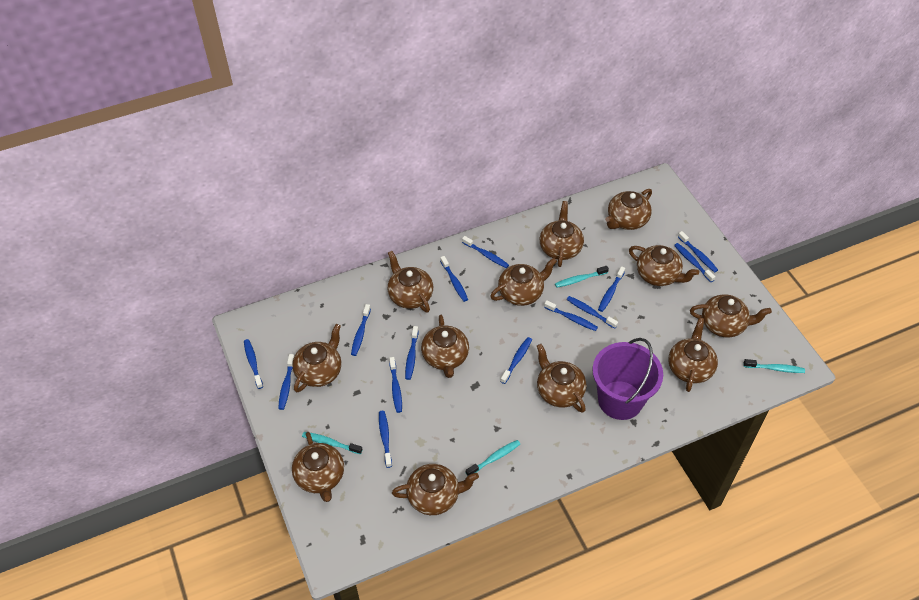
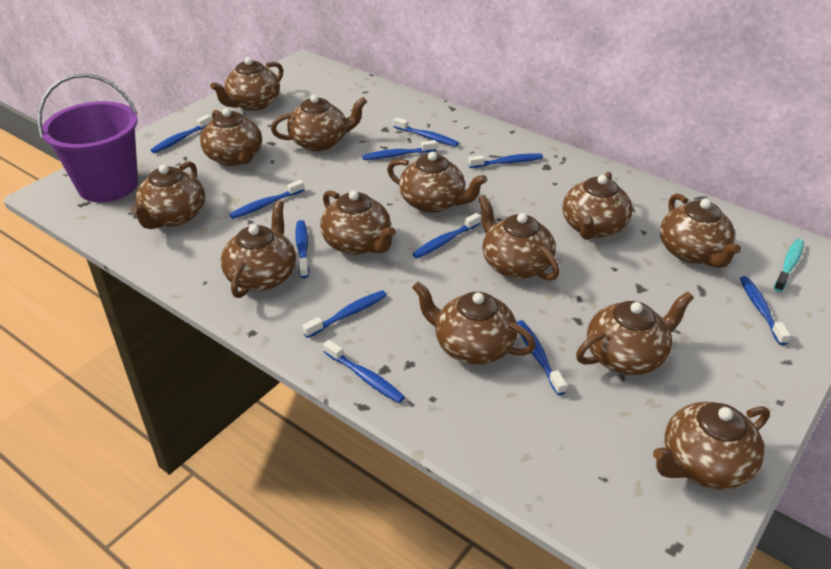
blue toothbrush: 14 -> 11
brown teapot: 12 -> 13
turquoise toothbrush: 4 -> 1

